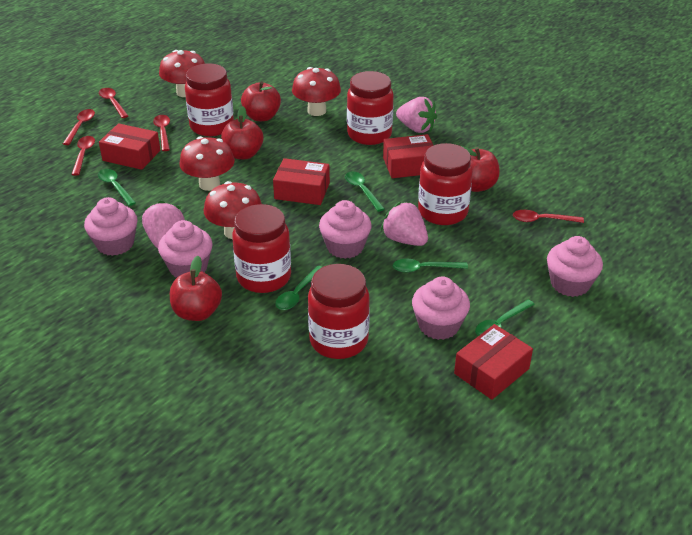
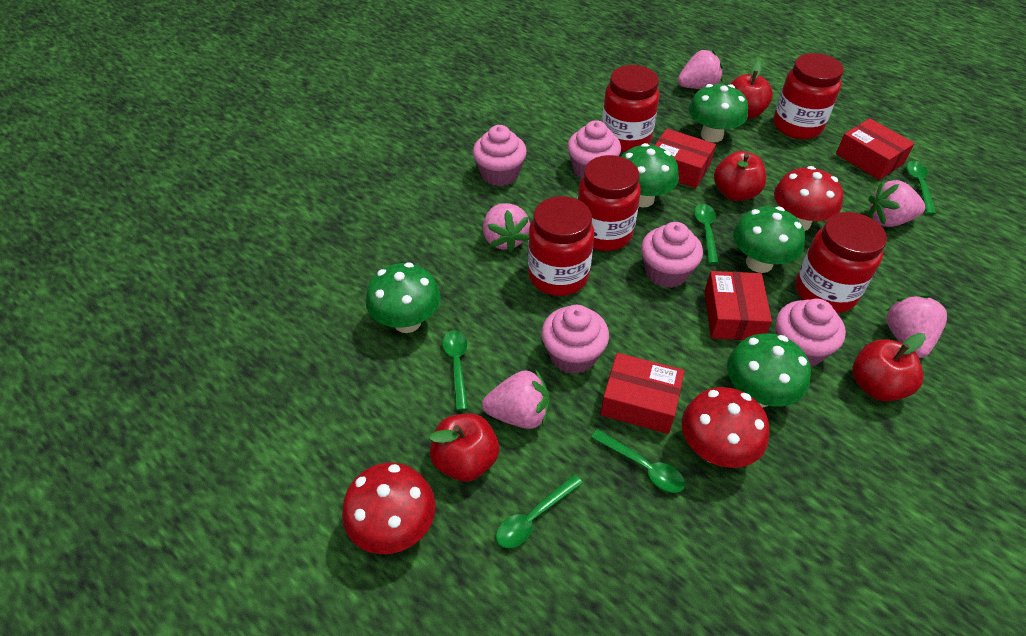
green mushroom: 0 -> 5
pink strawberry: 3 -> 5
red mushroom: 4 -> 3
red spoon: 5 -> 0

